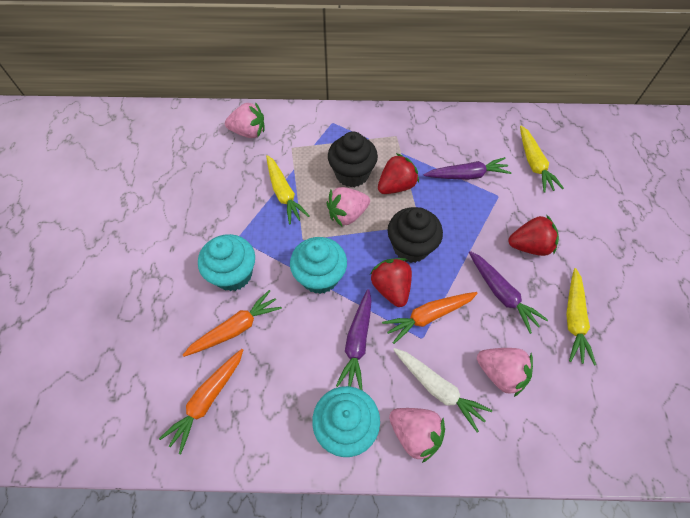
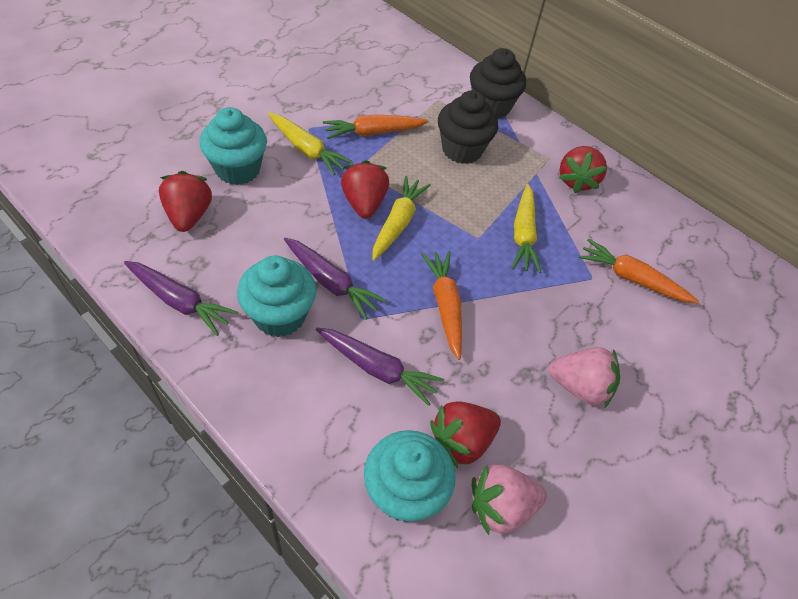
pink strawberry: 4 -> 2
red strawberry: 3 -> 4
white carrot: 1 -> 0

